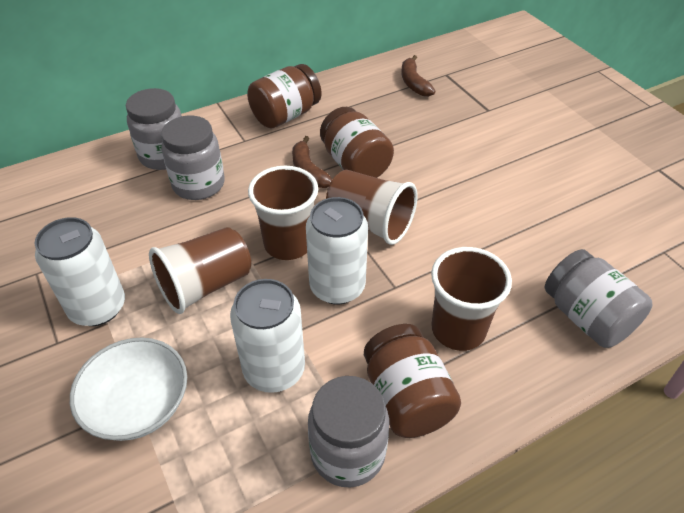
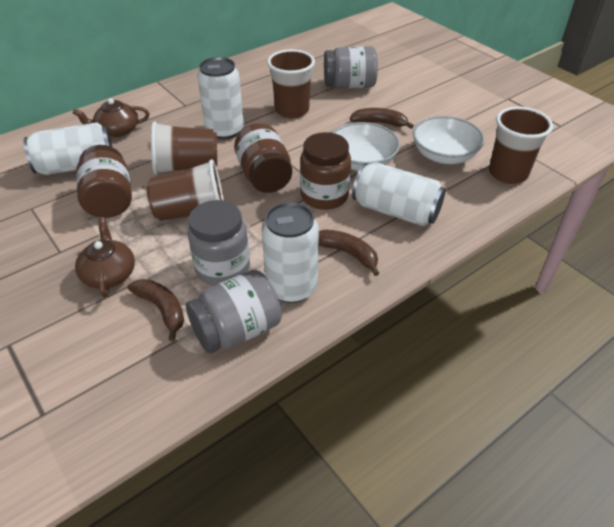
brown banana: 2 -> 3
brown teapot: 0 -> 2
grey jar: 4 -> 3
white bowl: 1 -> 2
white can: 3 -> 4

